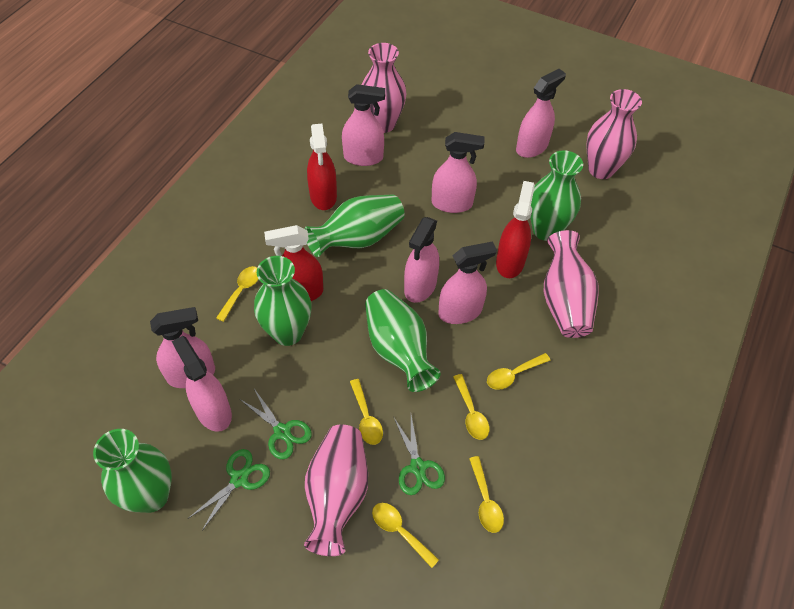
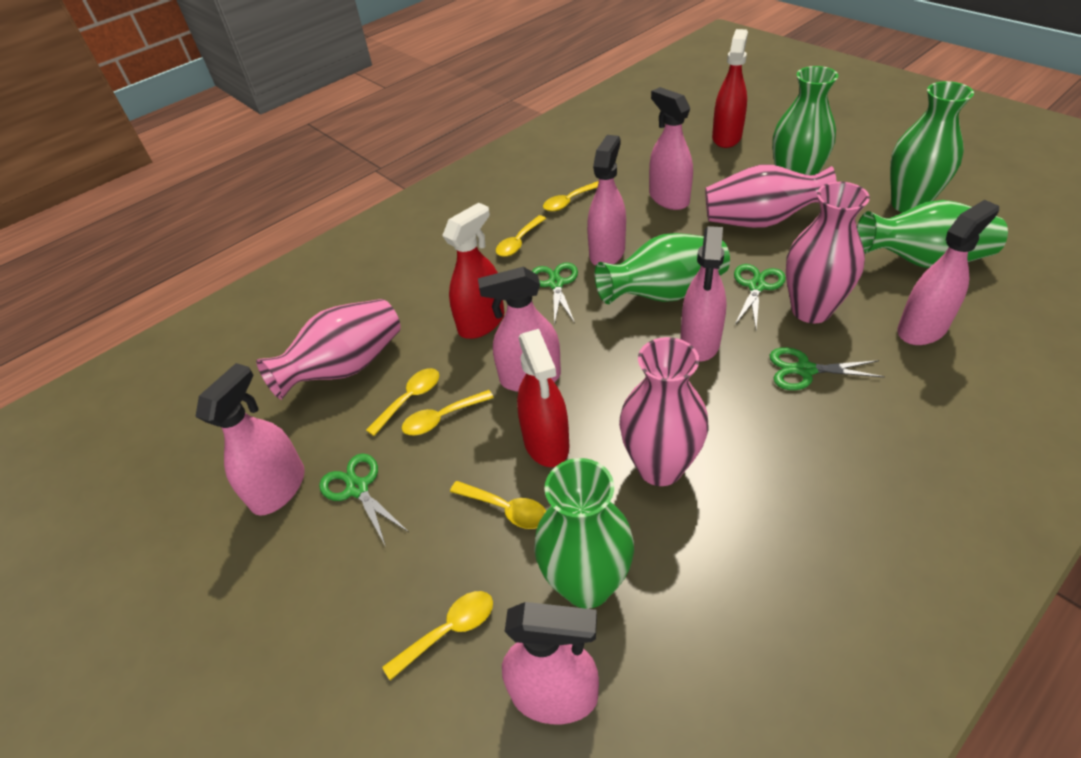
green scissors: 3 -> 4

